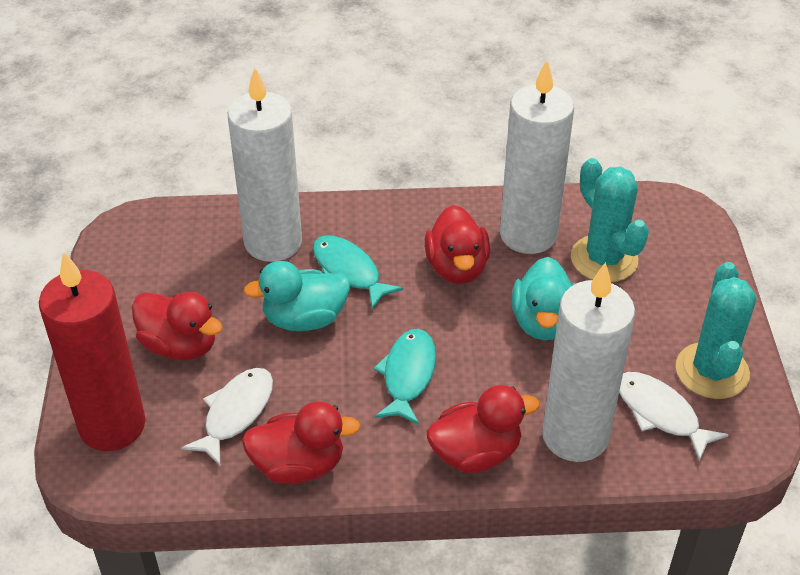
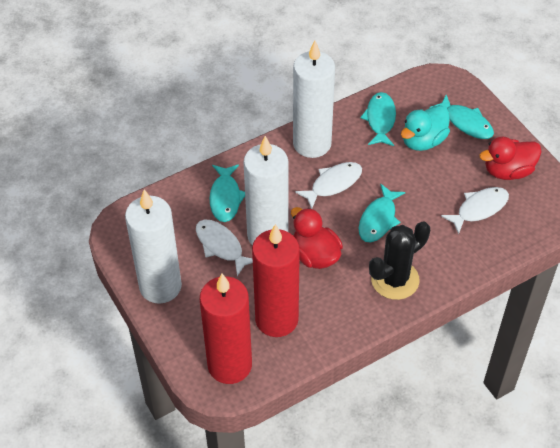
black cactus: 0 -> 1
red candle: 1 -> 2
red duck: 4 -> 2
turquoise cactus: 2 -> 0
turquoise duck: 2 -> 1
turquoise fish: 2 -> 4
white fish: 2 -> 3

